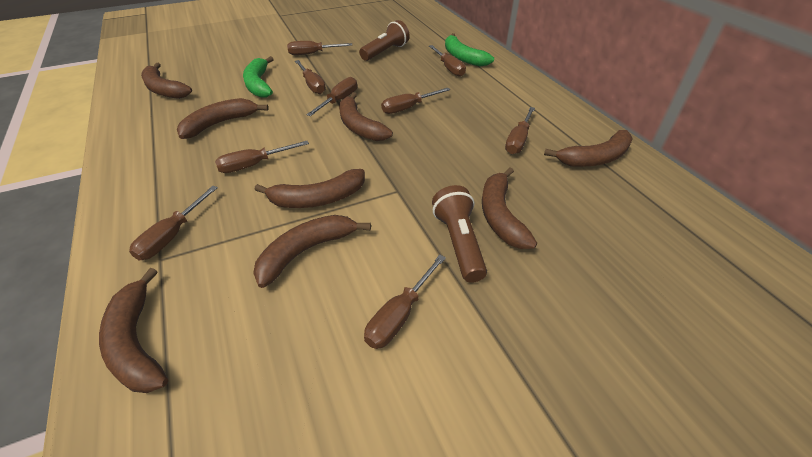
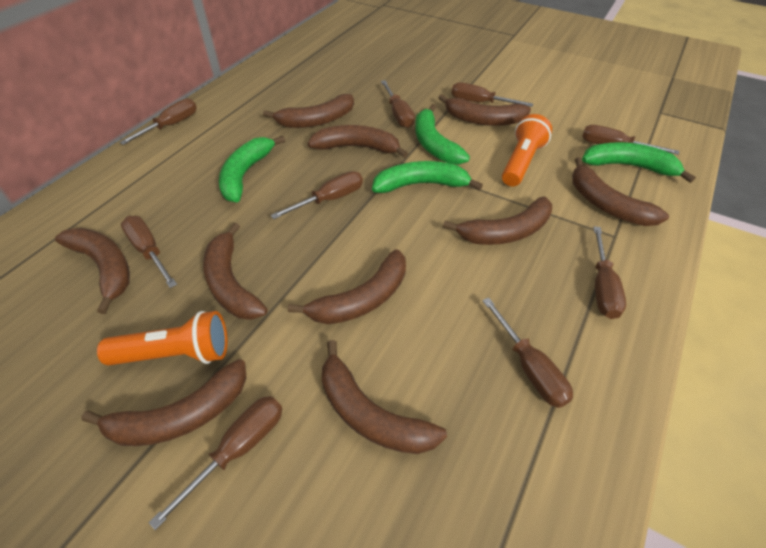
brown banana: 8 -> 10
brown flashlight: 2 -> 0
green banana: 2 -> 4
orange flashlight: 0 -> 2

